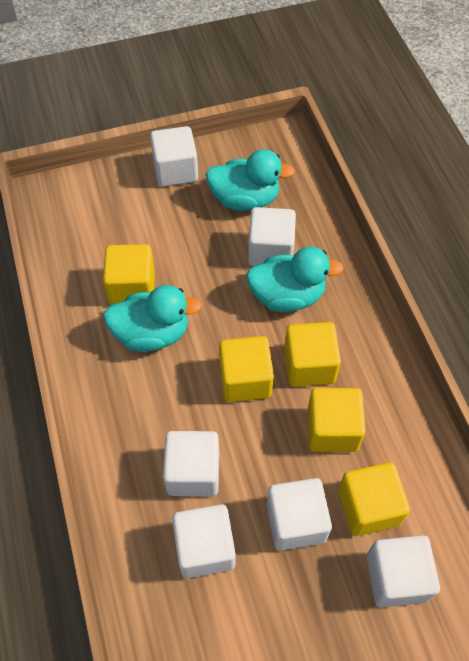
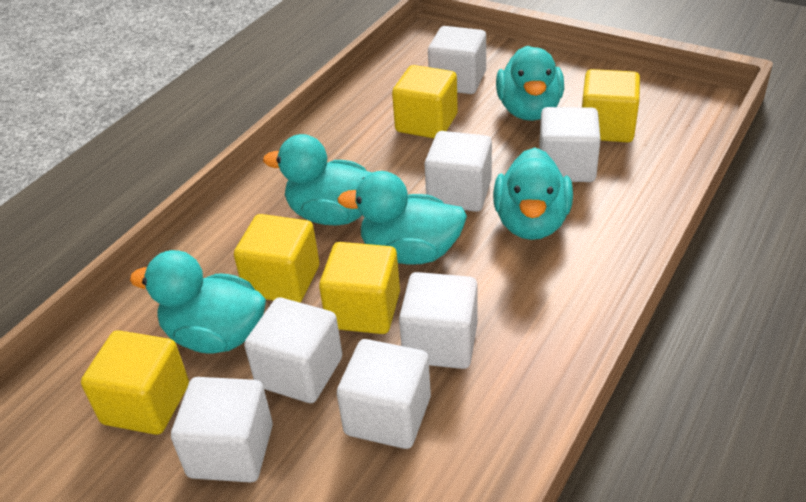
turquoise duck: 3 -> 5
white cube: 6 -> 7

